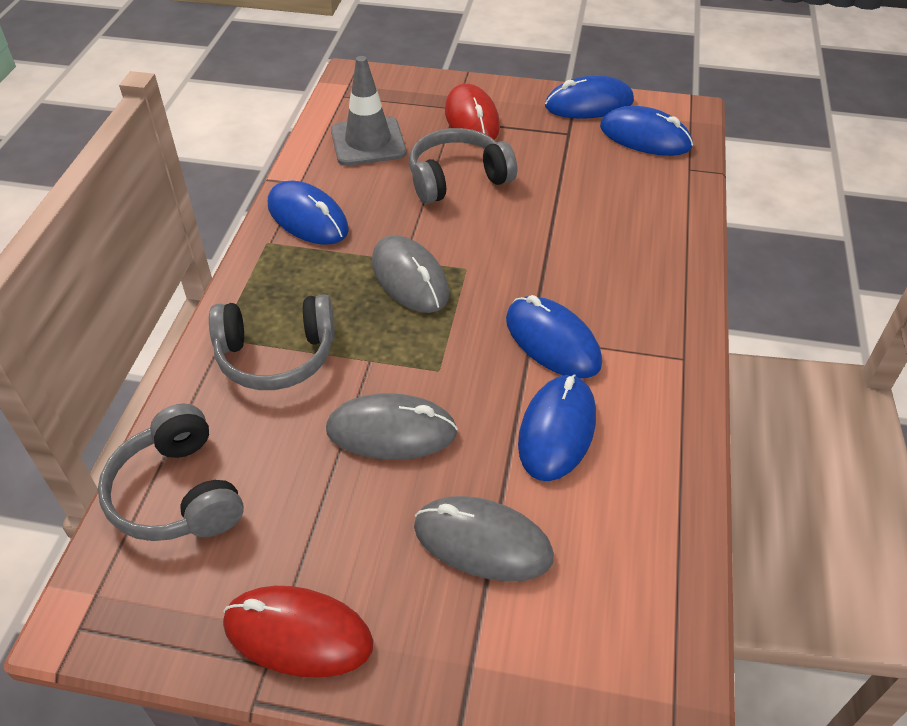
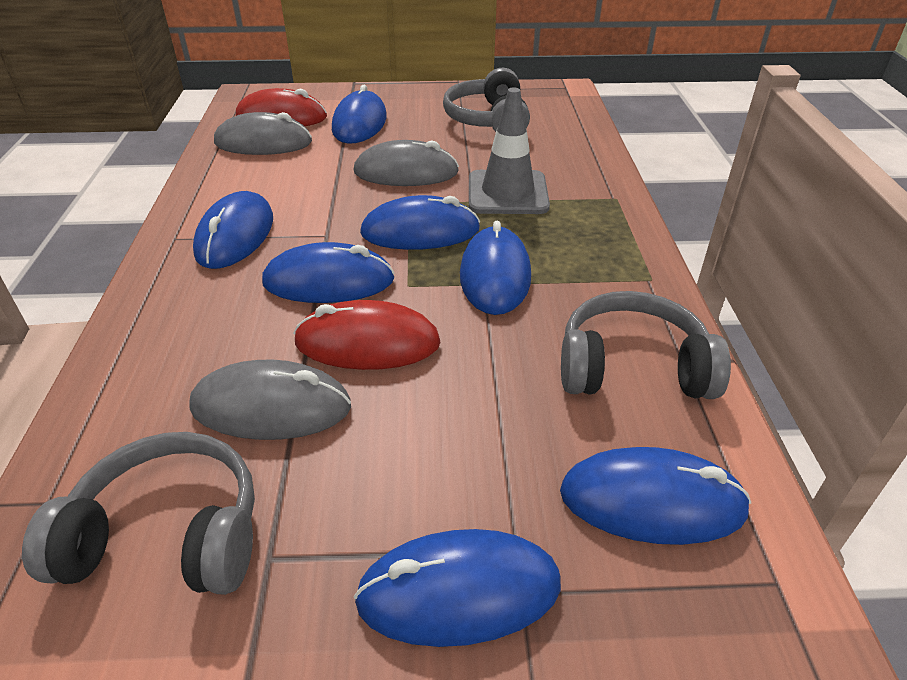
blue mouse: 5 -> 7

